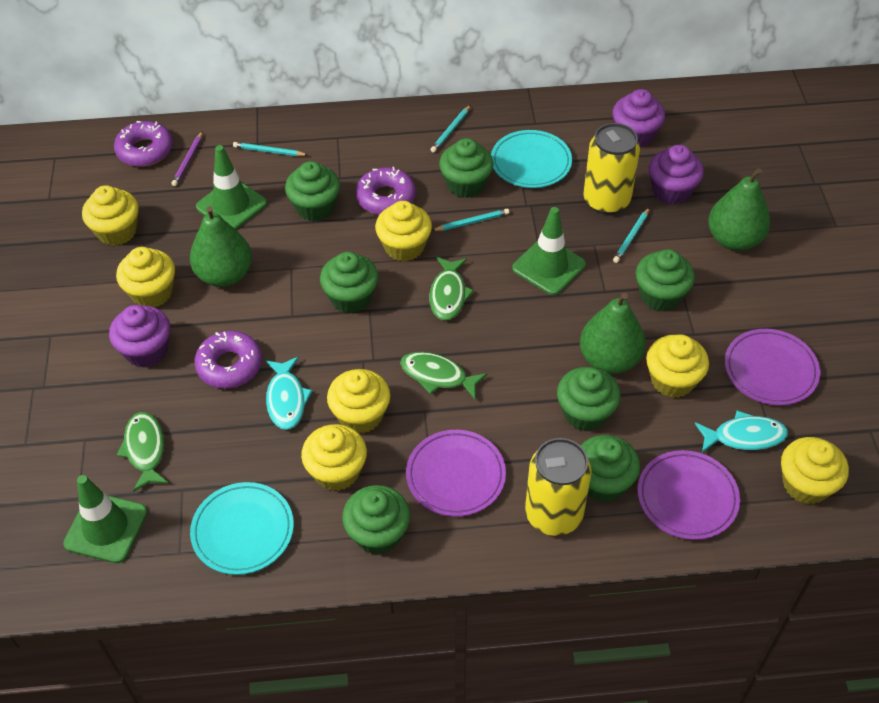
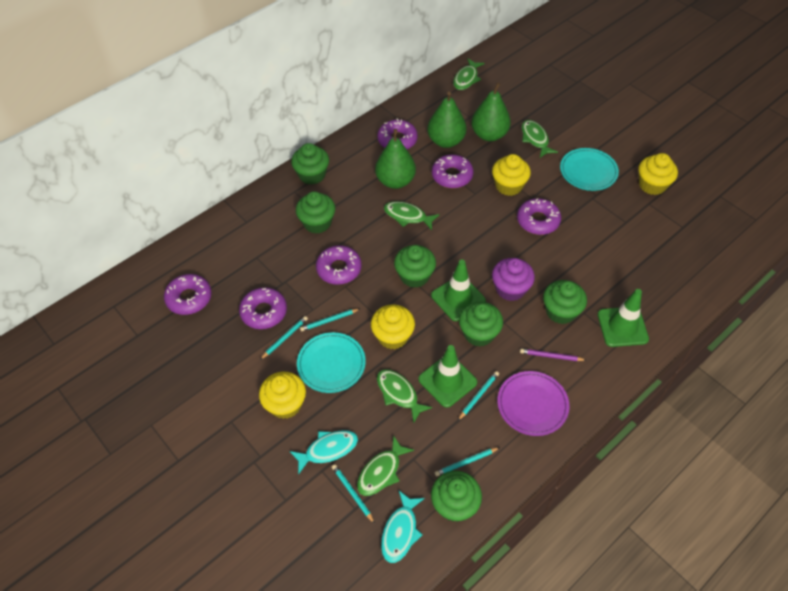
green cupcake: 7 -> 6
green fish: 3 -> 5
purple cupcake: 3 -> 1
purple donut: 3 -> 6
purple plate: 3 -> 1
turquoise pencil: 4 -> 5
yellow can: 2 -> 0
yellow cupcake: 7 -> 4

